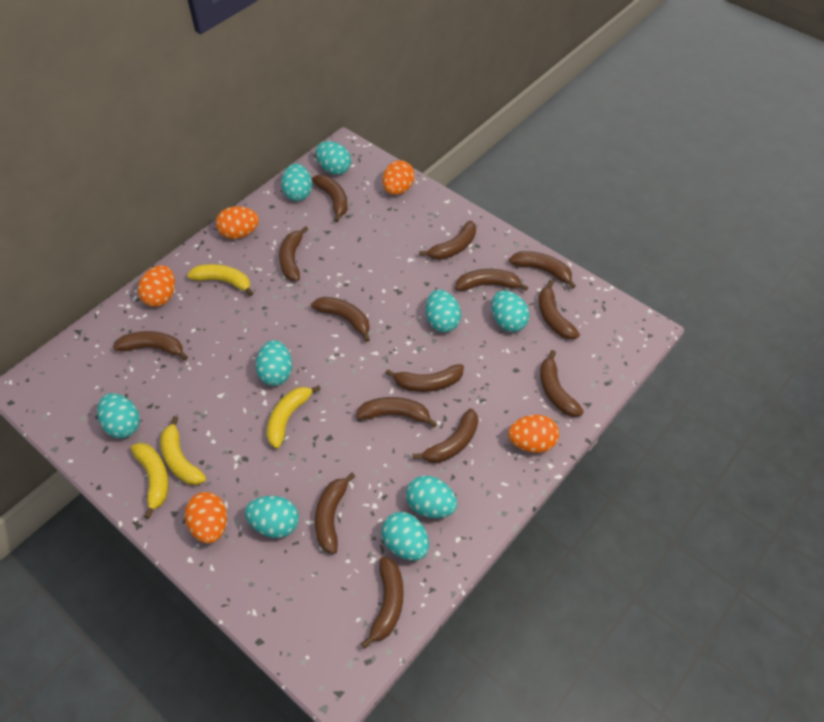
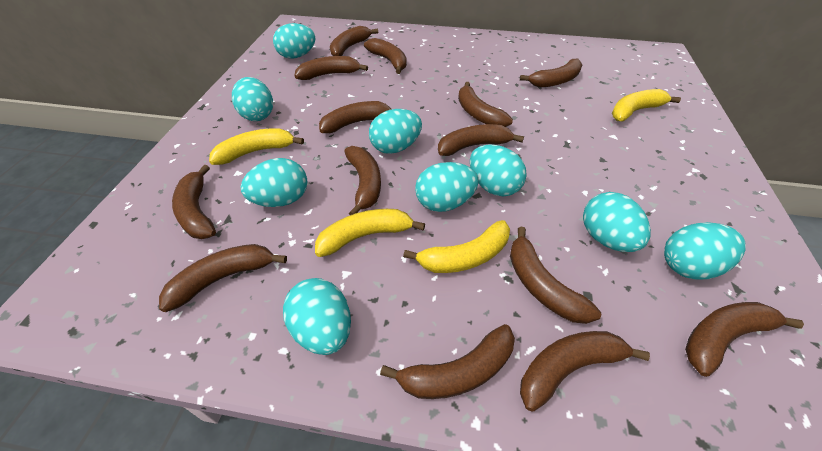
orange egg: 5 -> 0

